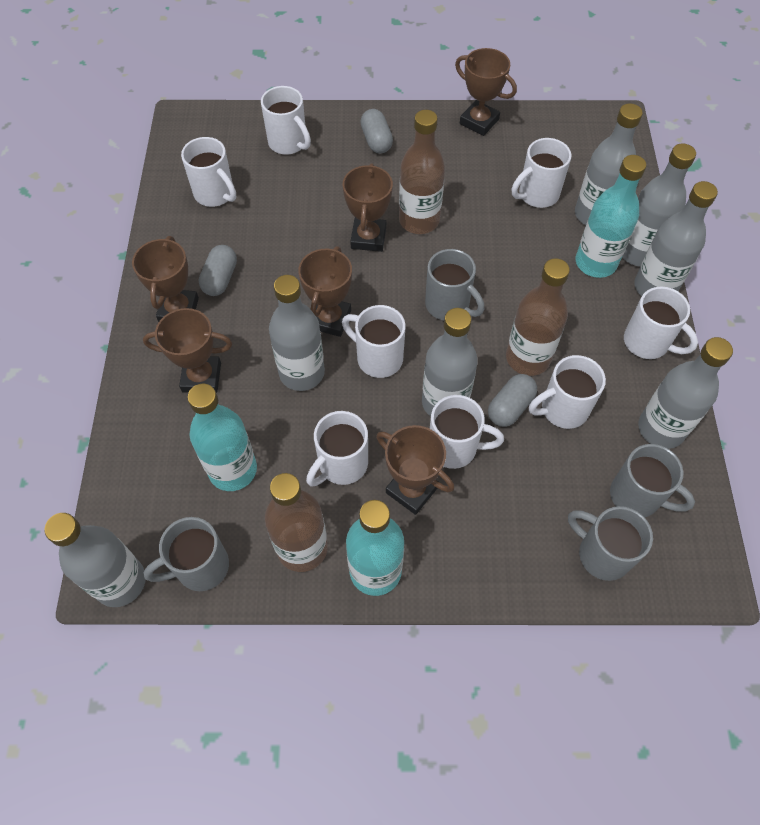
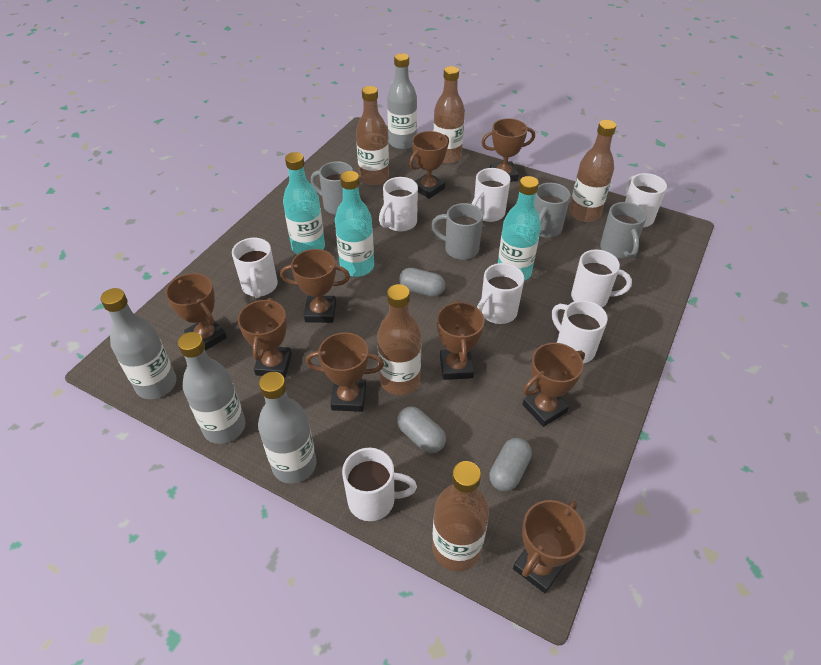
brown bottle: 3 -> 5
brown trophy: 6 -> 9
grey bottle: 7 -> 4

